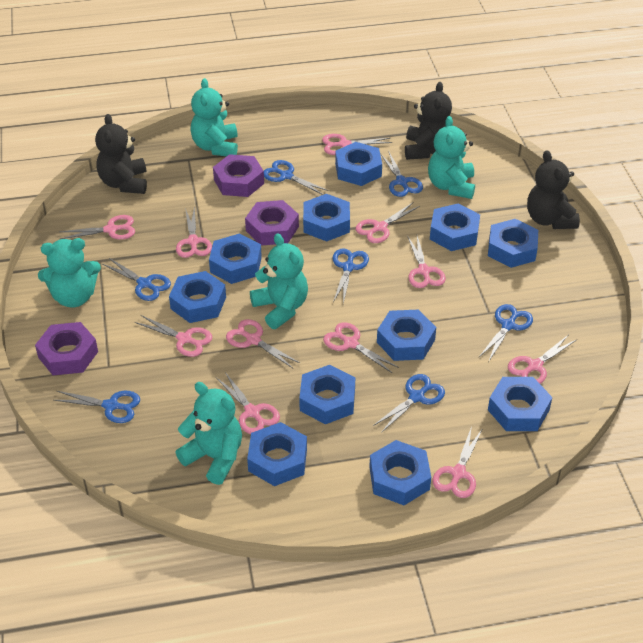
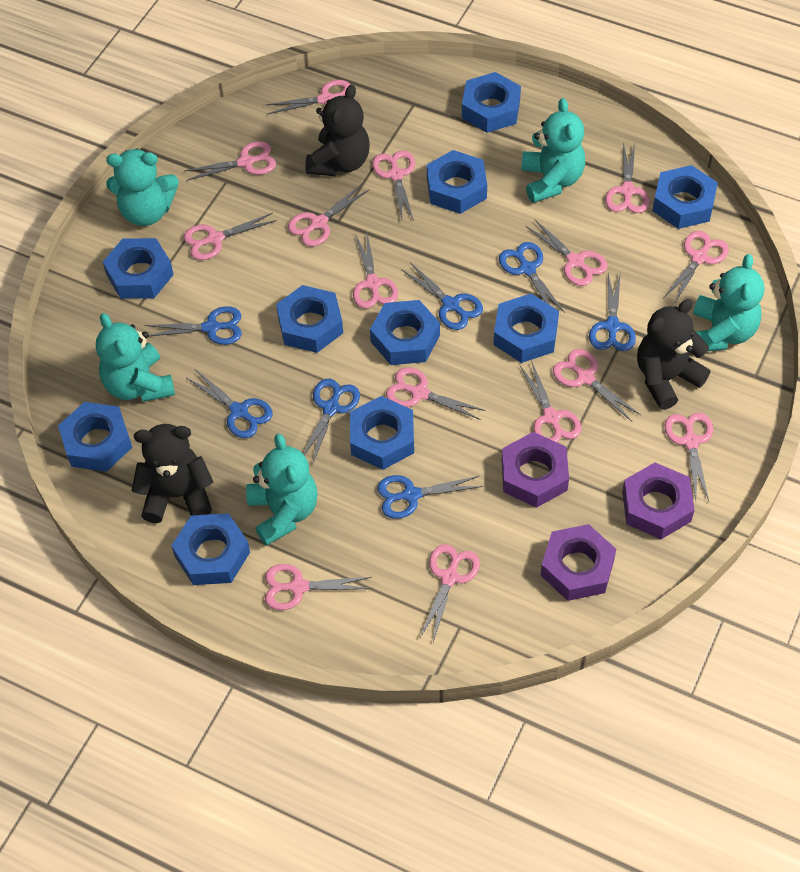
blue nut: 11 -> 10
pink scissors: 11 -> 15

